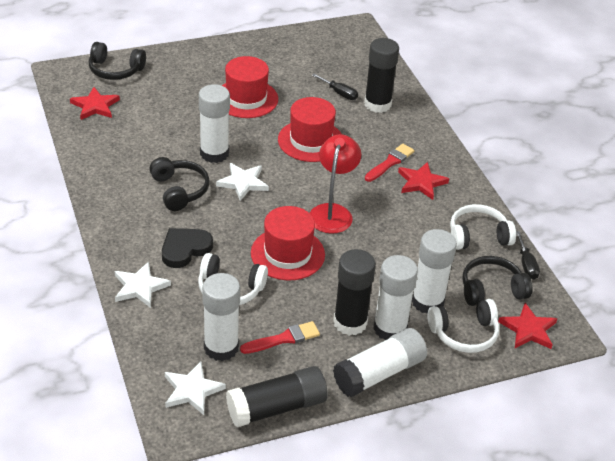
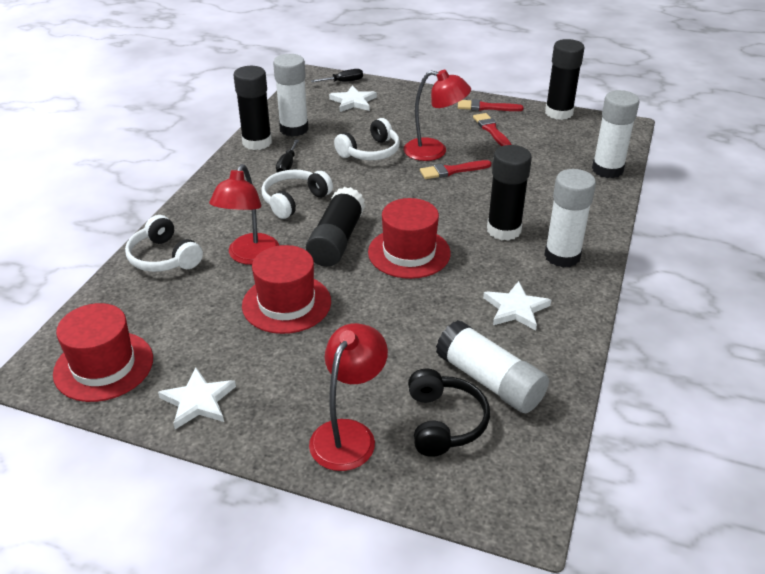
black glue stick: 3 -> 4
black headphones: 3 -> 1
black heart: 1 -> 0
red brush: 2 -> 3
red lamp: 1 -> 3
red star: 3 -> 0
white glue stick: 5 -> 4

